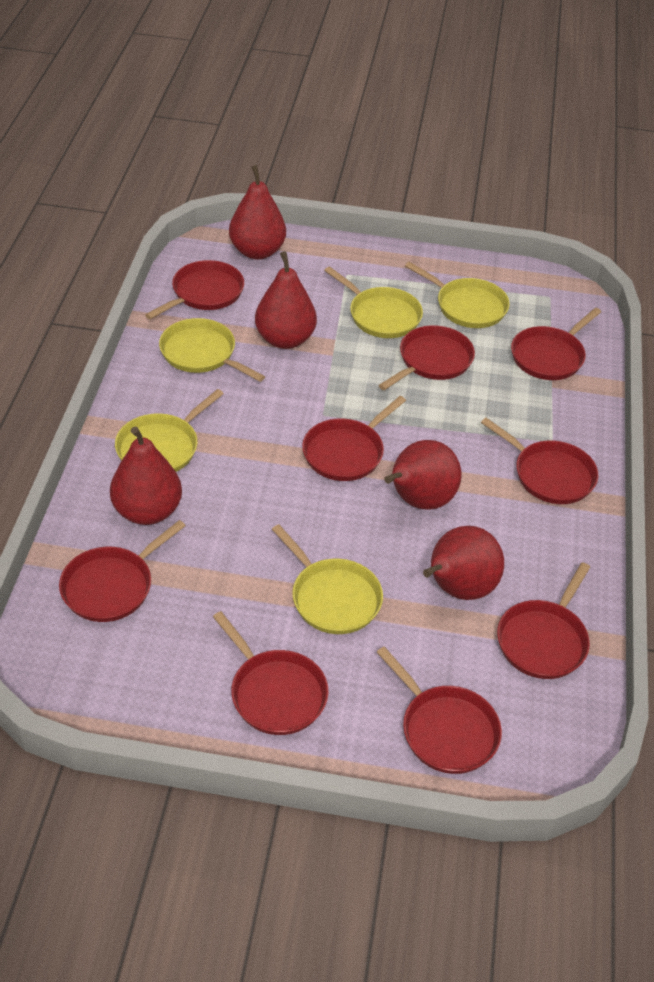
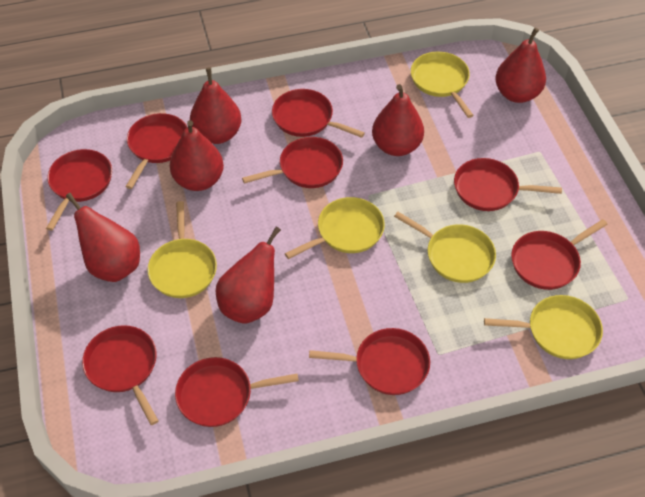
red pear: 5 -> 6

